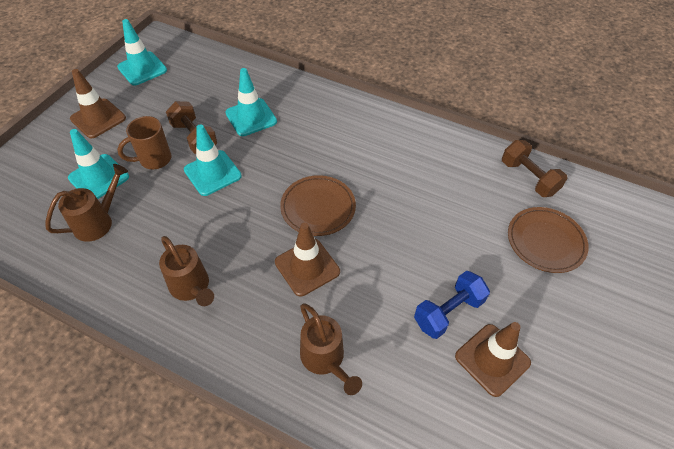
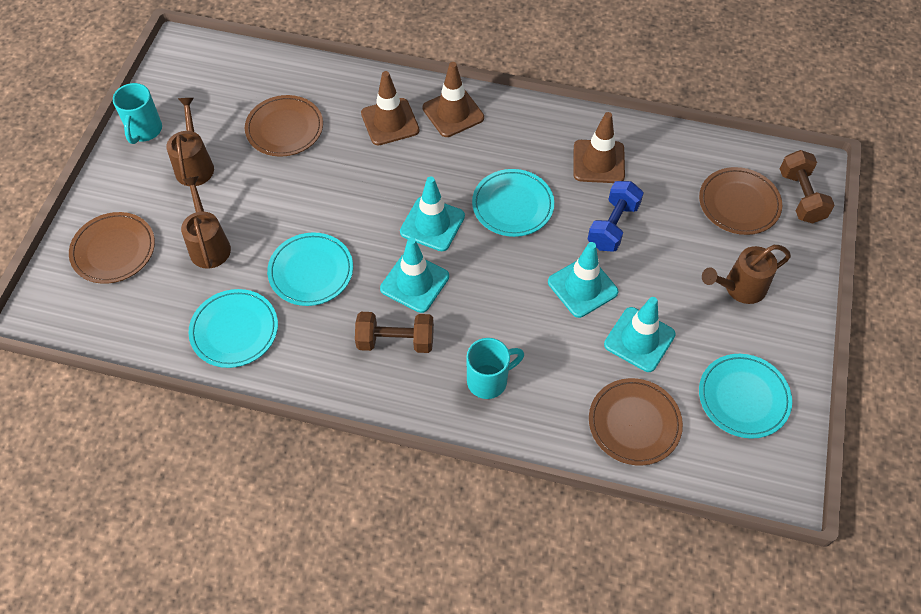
brown mug: 1 -> 0
brown plate: 2 -> 4
turquoise mug: 0 -> 2
turquoise plate: 0 -> 4

